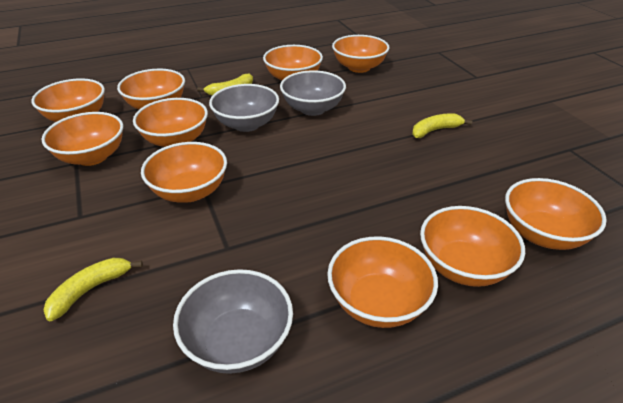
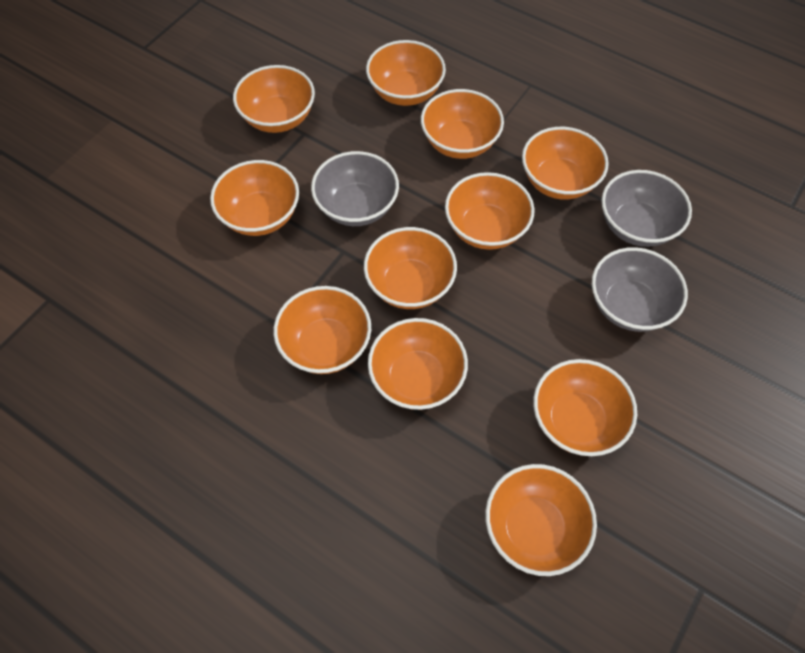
orange bowl: 10 -> 11
yellow banana: 3 -> 0

